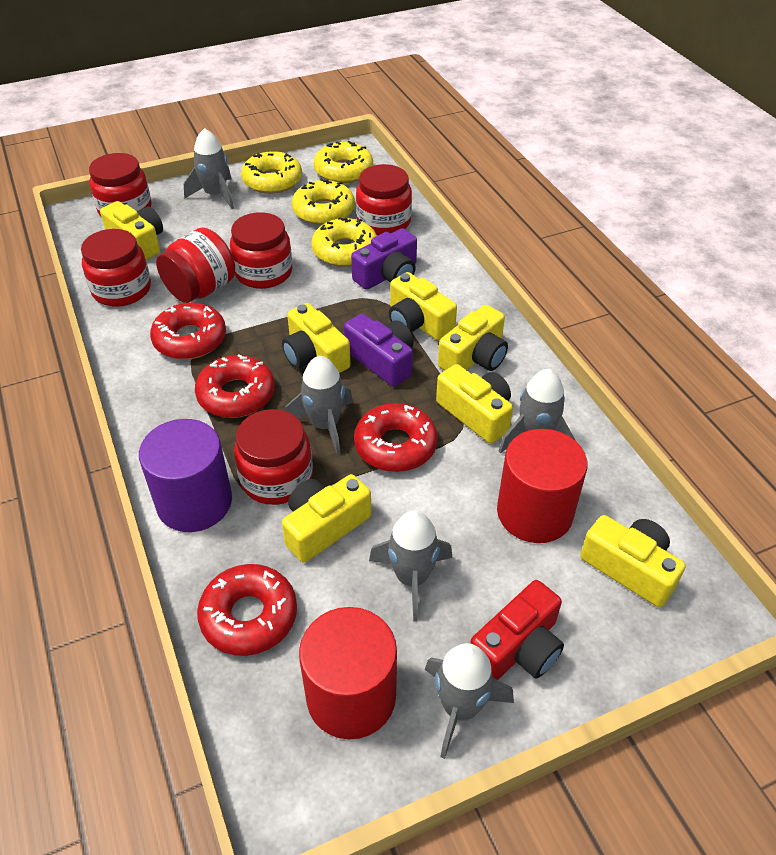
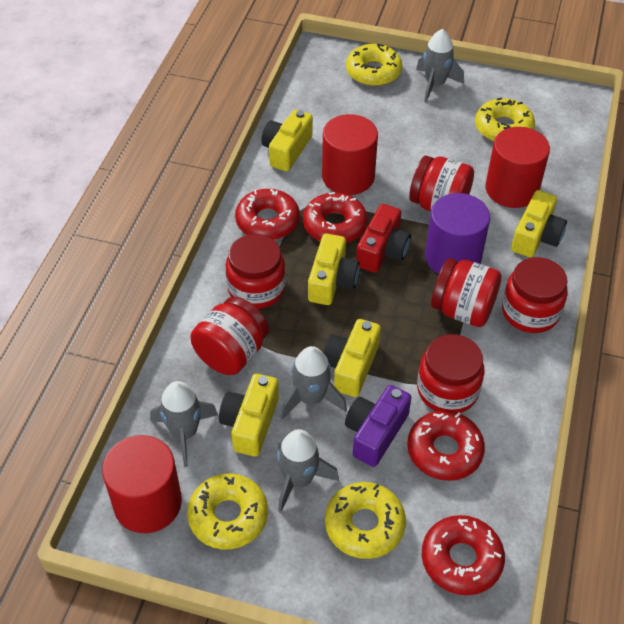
grey rocket: 5 -> 4
purple camera: 2 -> 1
red cylinder: 2 -> 3
yellow camera: 7 -> 5

